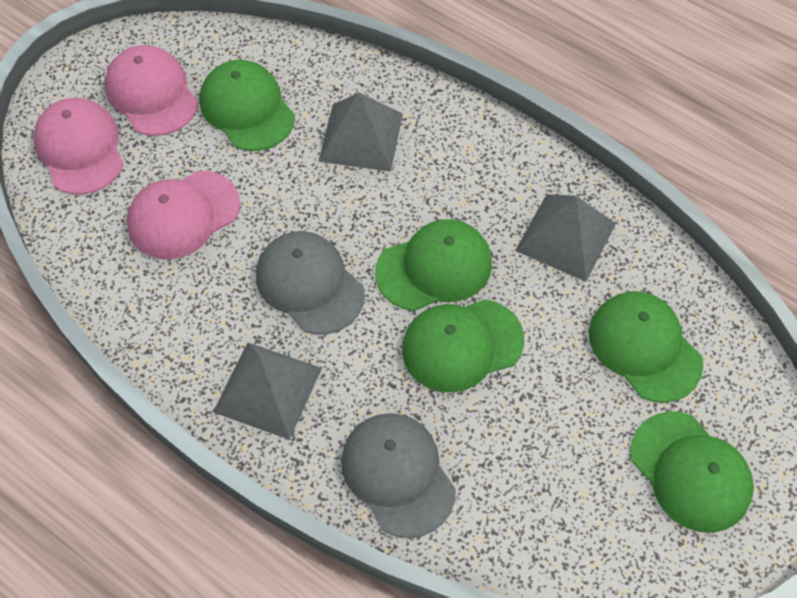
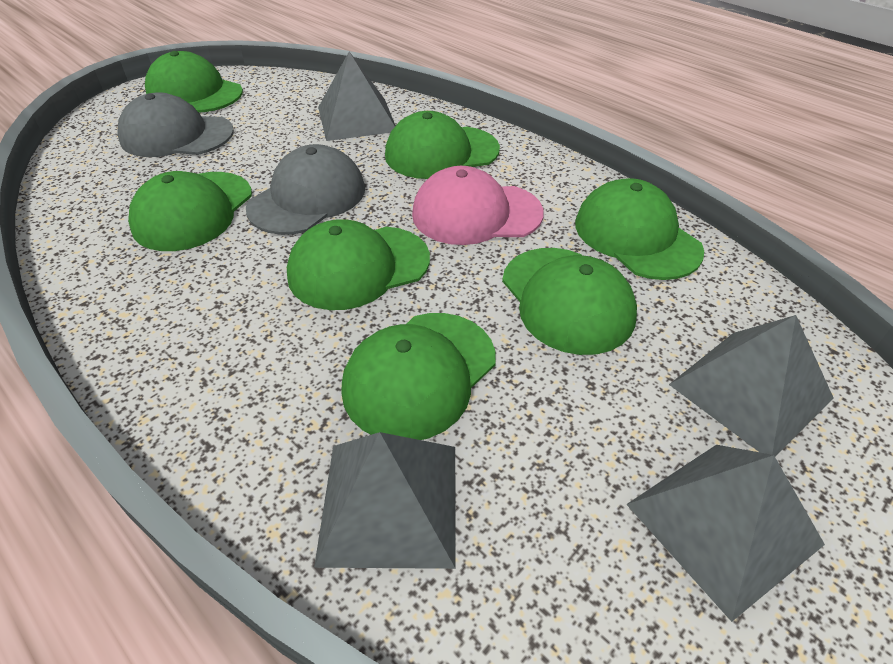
green cap: 5 -> 7
grey pyramid: 3 -> 4
pink cap: 3 -> 1

